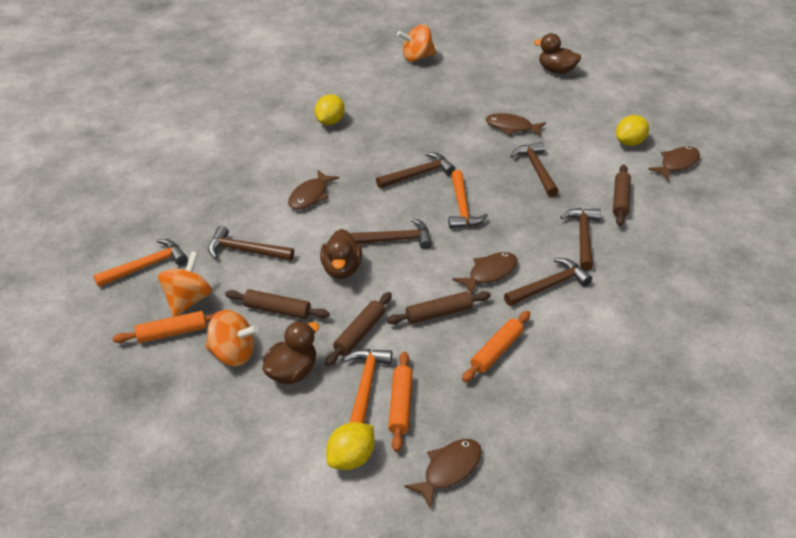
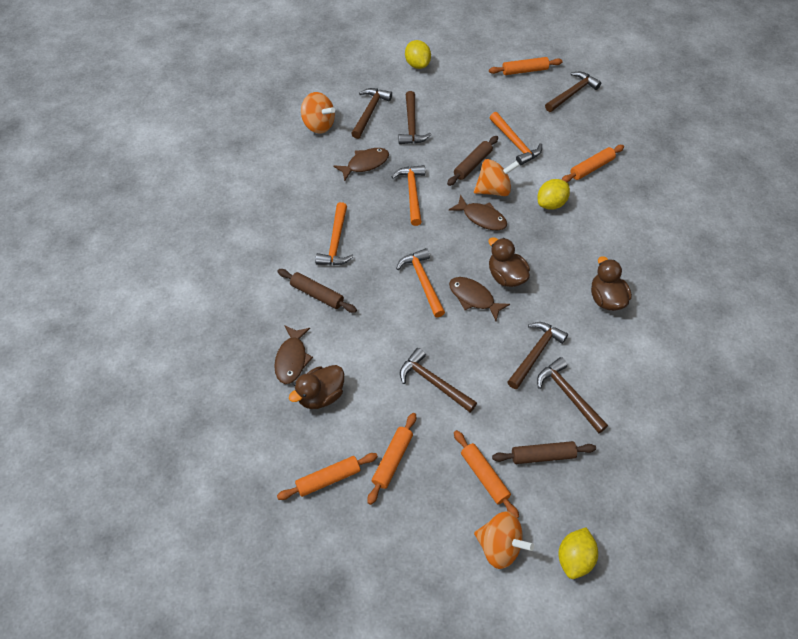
brown fish: 5 -> 4
brown rolling pin: 4 -> 3
orange hammer: 3 -> 4
orange rolling pin: 3 -> 5

